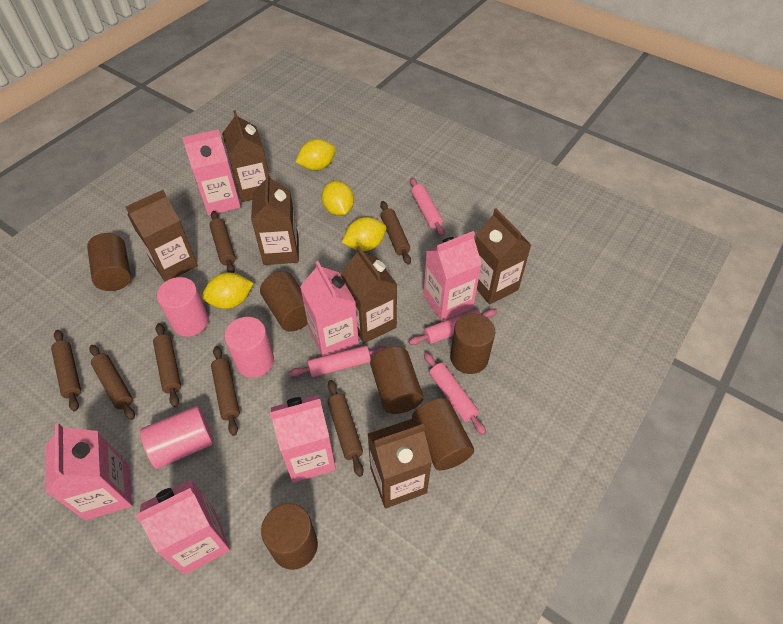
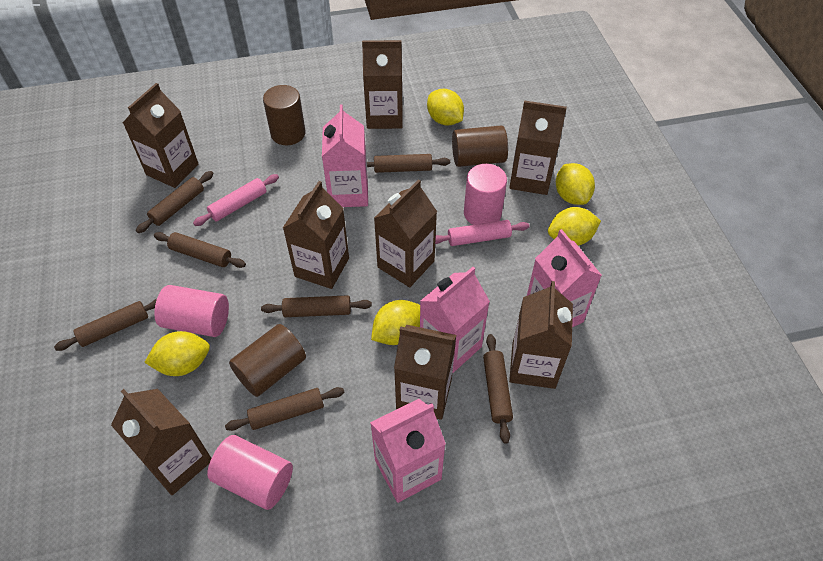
brown carton: 6 -> 8
brown cylinder: 6 -> 3
pink carton: 6 -> 4
pink rolling pin: 4 -> 2
yellow lemon: 4 -> 5

